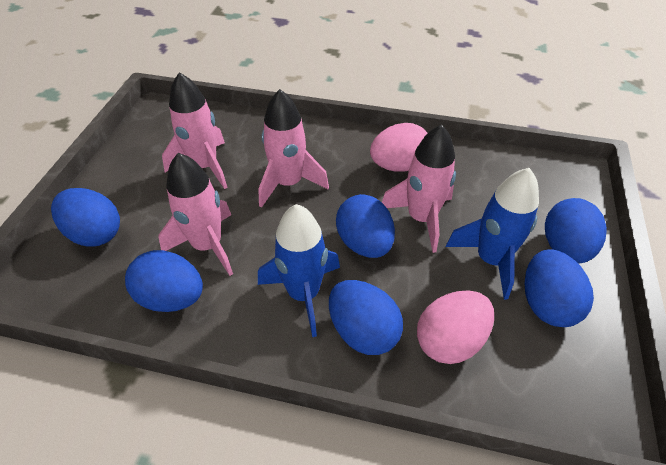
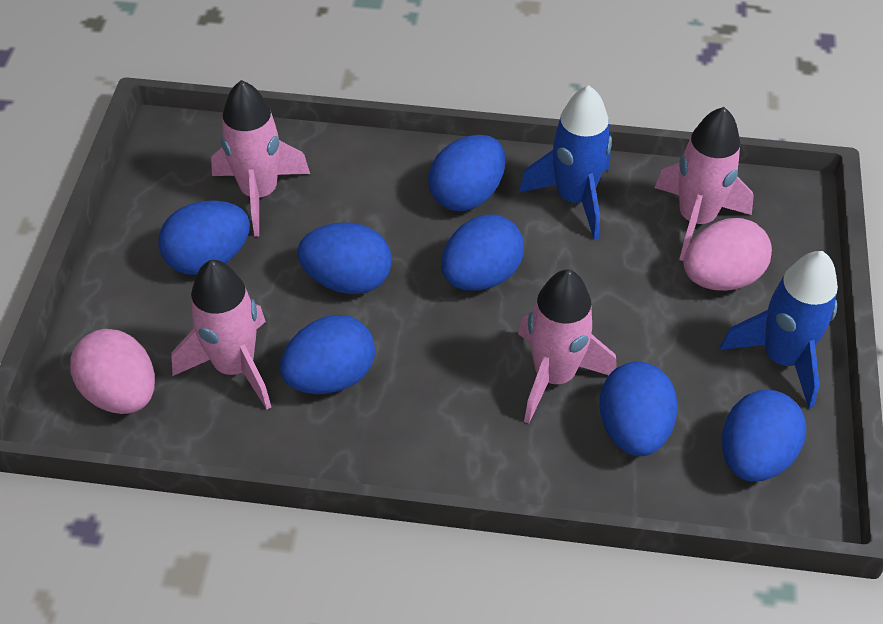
blue egg: 6 -> 7

